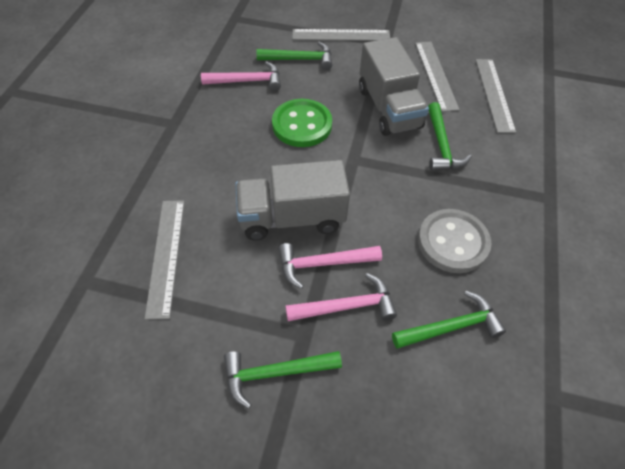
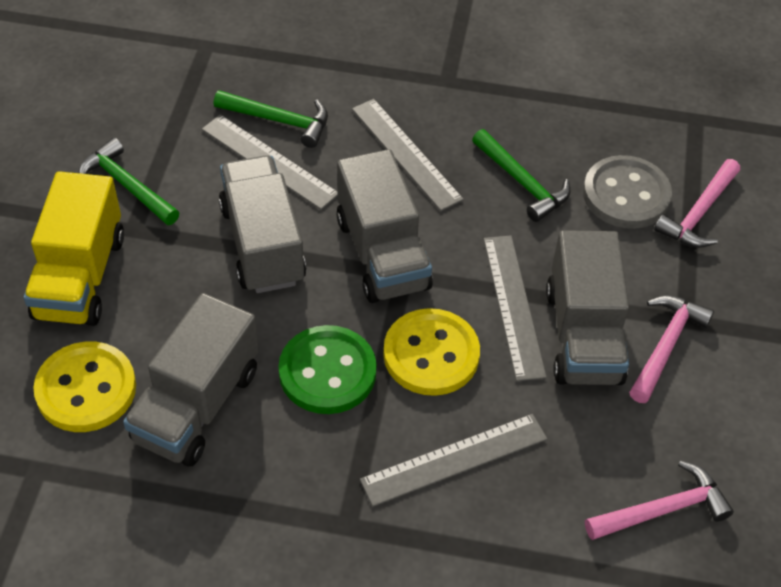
green hammer: 4 -> 3
grey truck: 2 -> 4
yellow button: 0 -> 2
yellow truck: 0 -> 1

